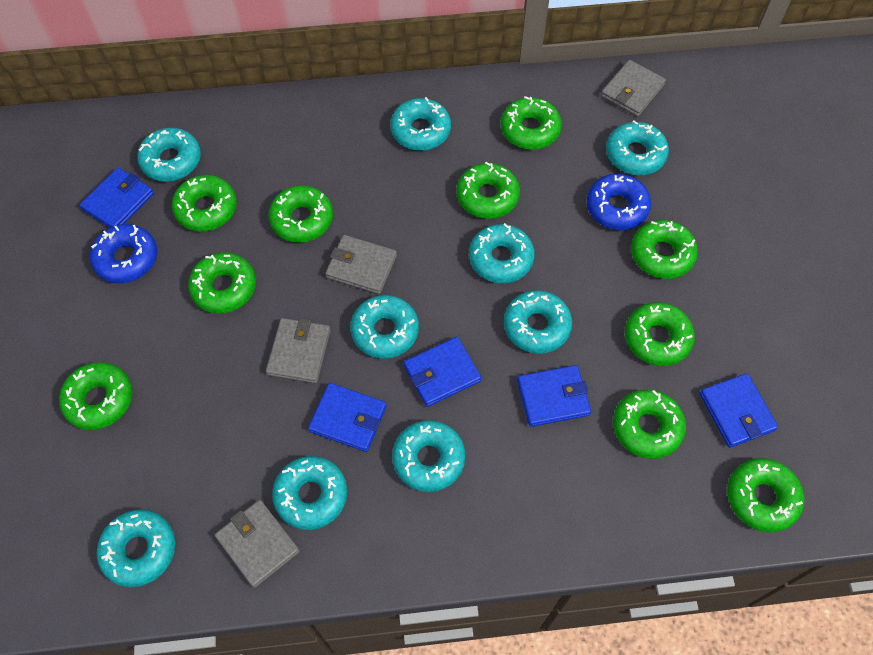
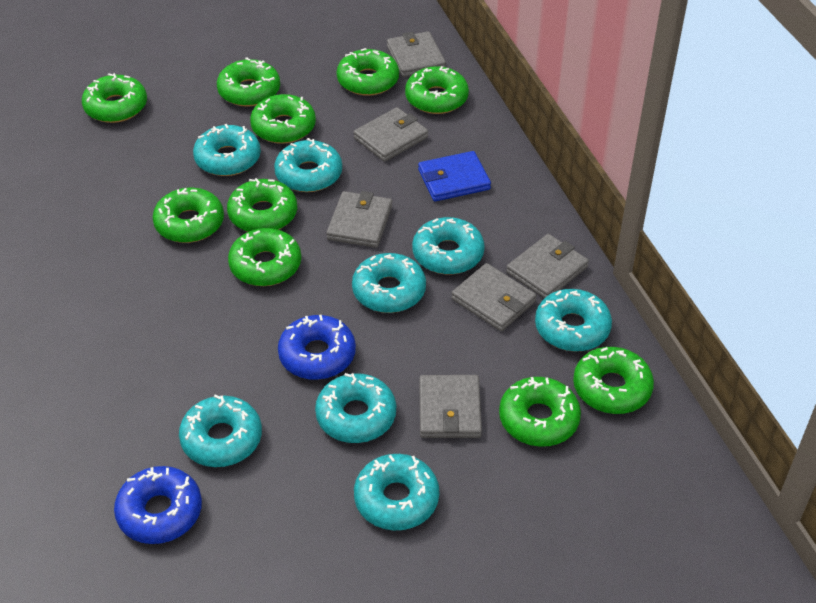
blue wallet: 5 -> 1
grey wallet: 4 -> 6
turquoise donut: 9 -> 8

